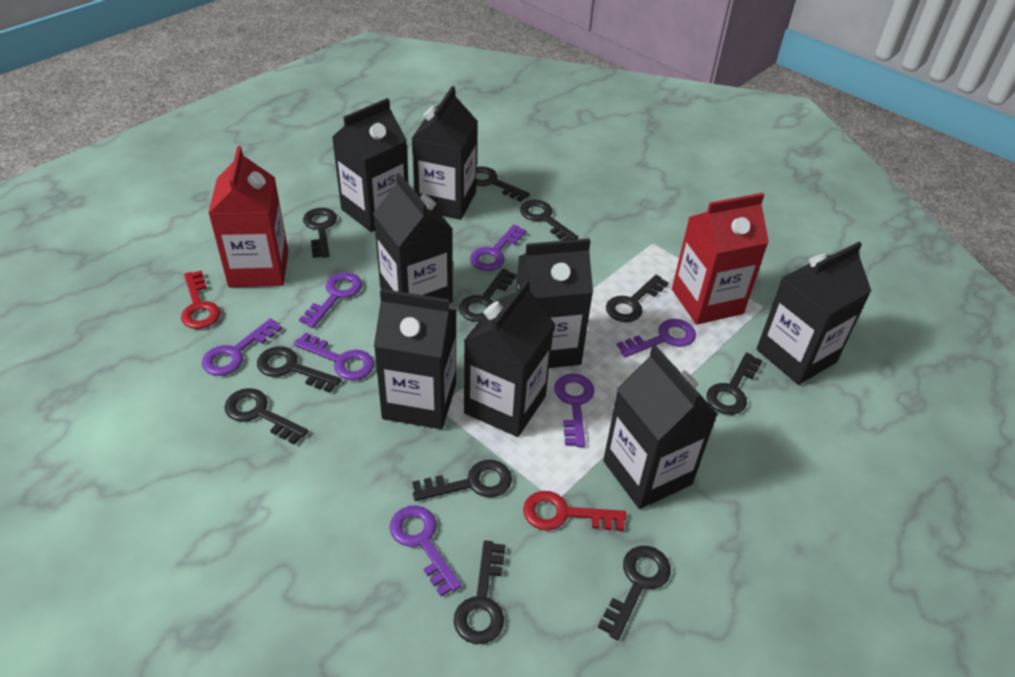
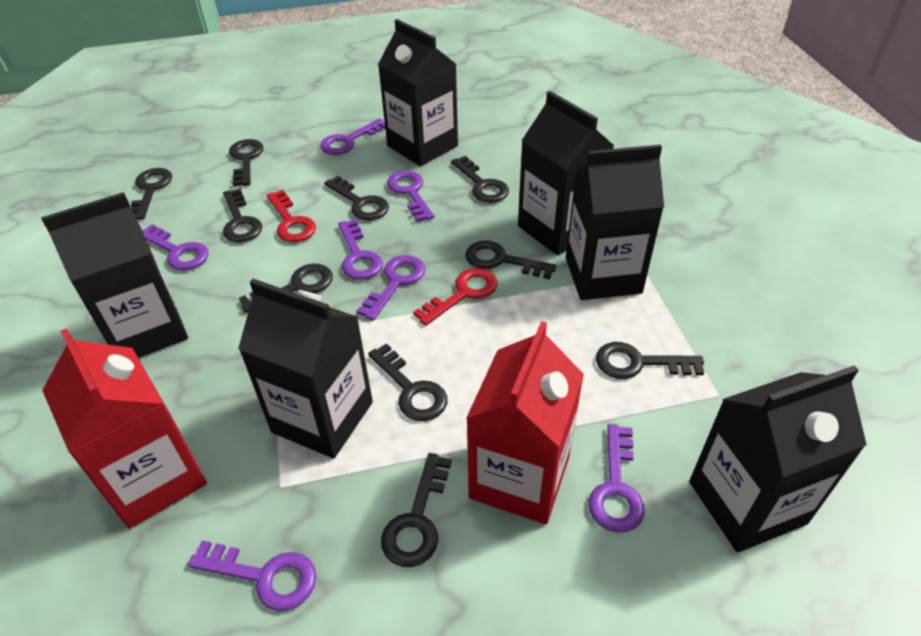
black carton: 8 -> 6
black key: 11 -> 10

